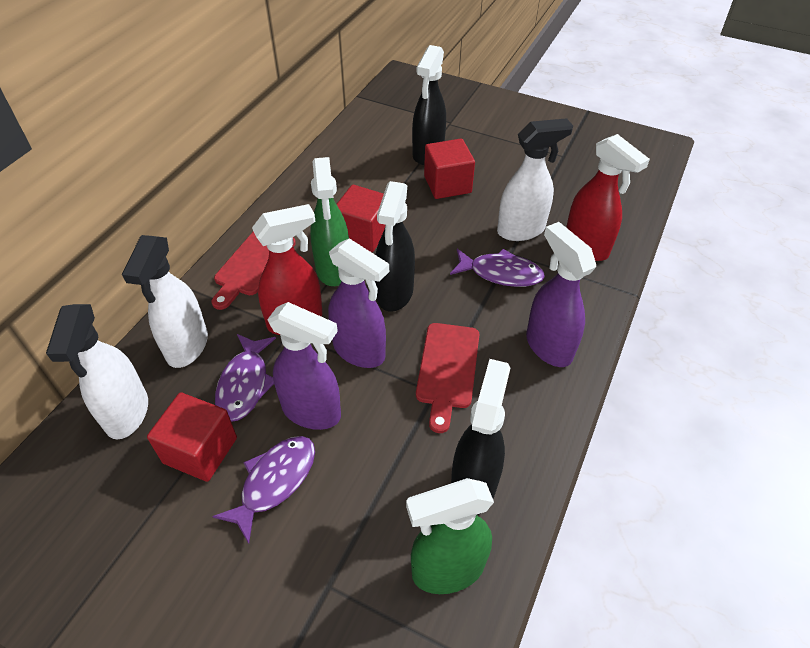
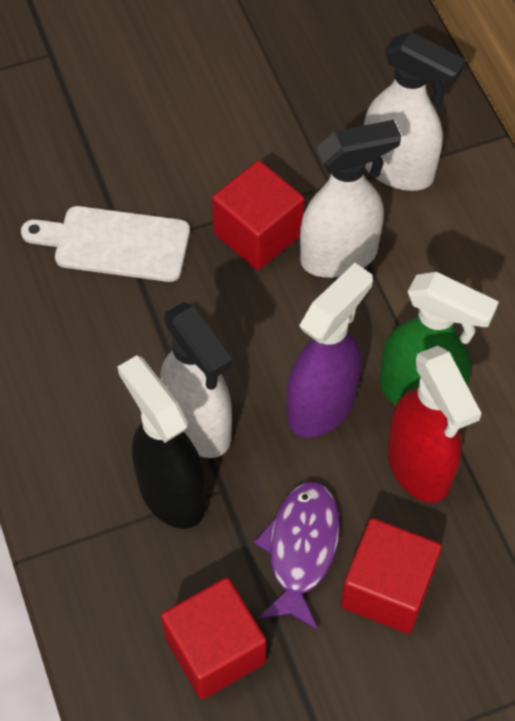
black spray bottle: 3 -> 1
green spray bottle: 2 -> 1
purple fish: 3 -> 1
purple spray bottle: 3 -> 1
red cutting board: 2 -> 0
red spray bottle: 2 -> 1
white cutting board: 0 -> 1

